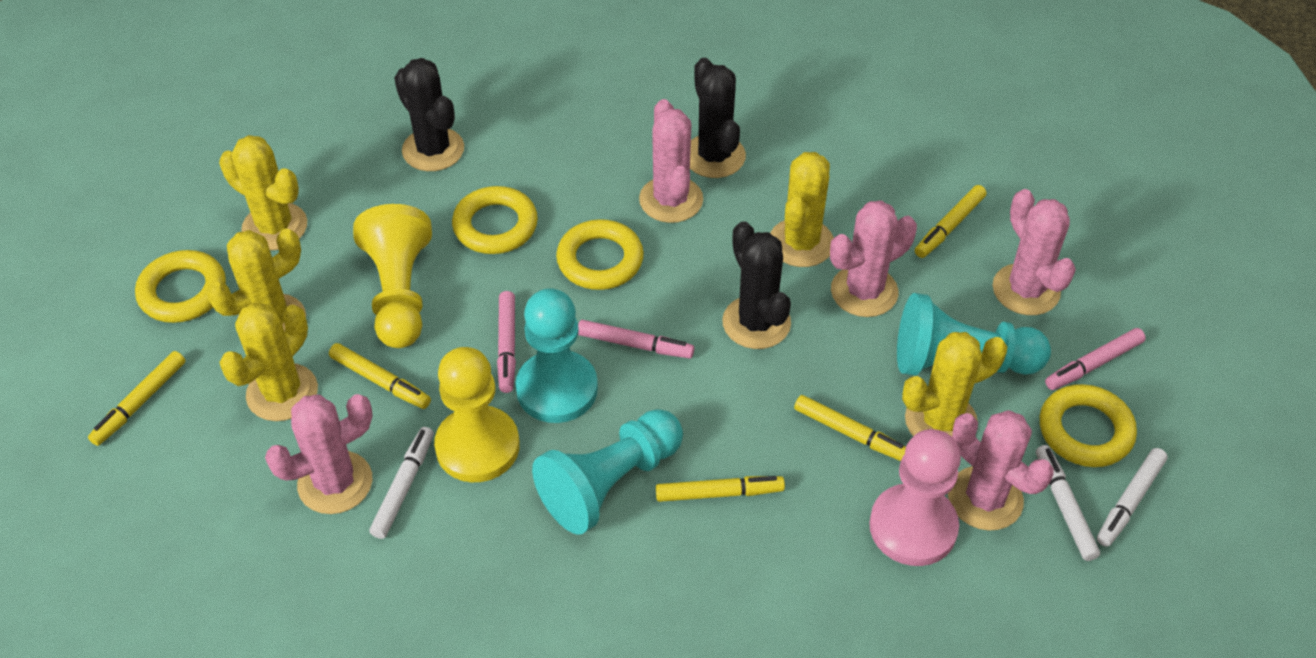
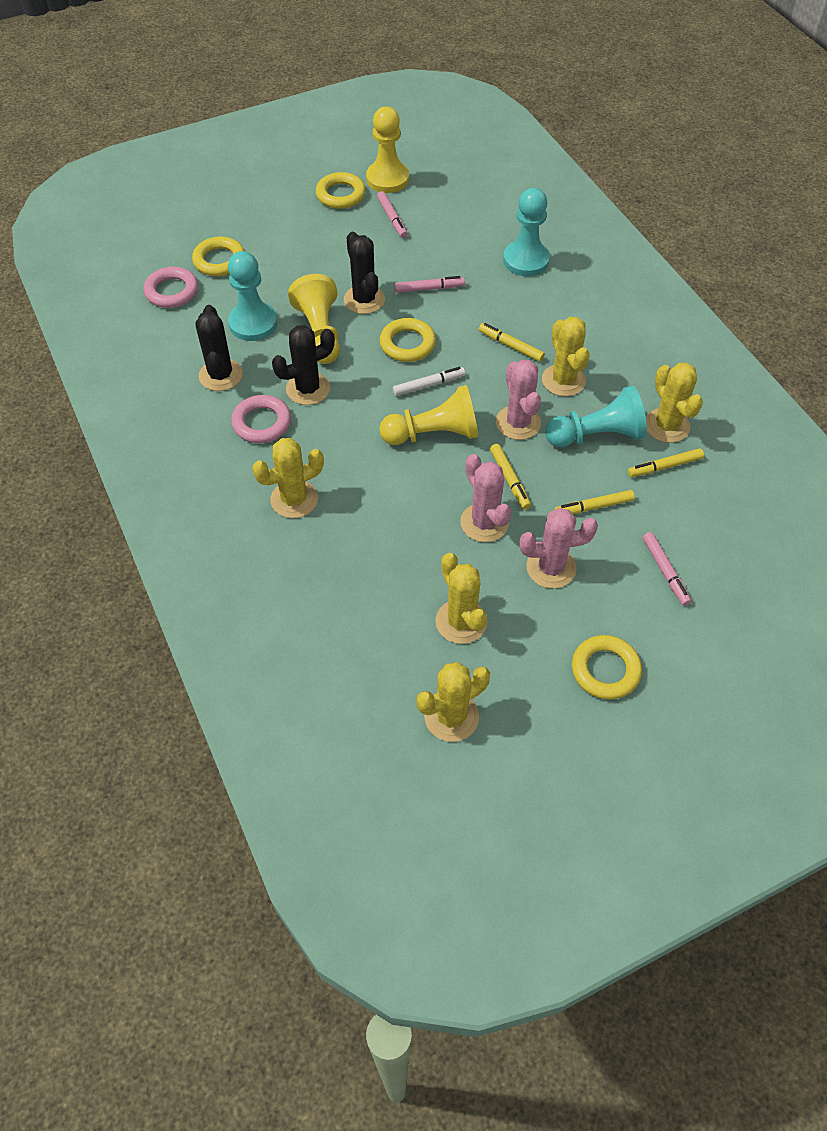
pink cactus: 5 -> 3
pink pawn: 1 -> 0
pink ring: 0 -> 2
white marker: 3 -> 1
yellow marker: 5 -> 4
yellow pawn: 2 -> 3

